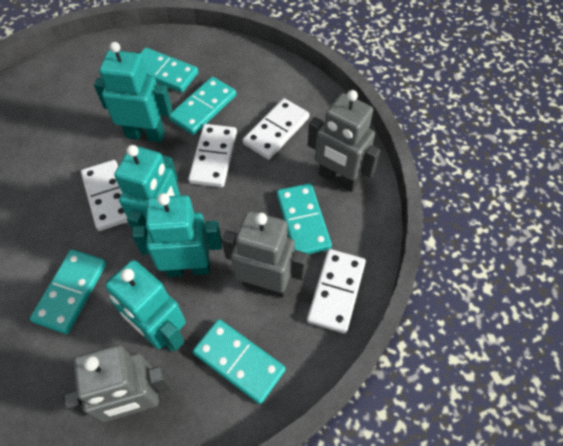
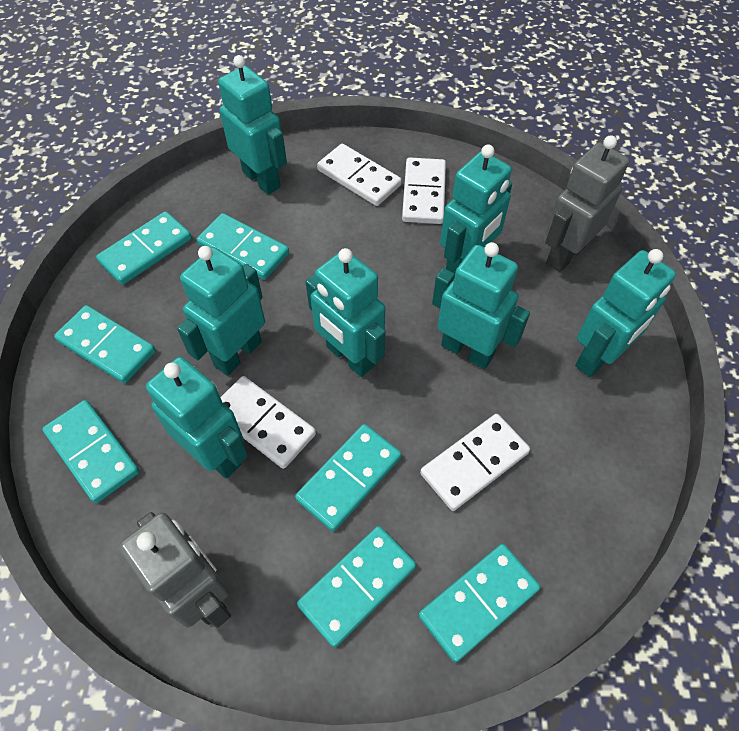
grey robot: 3 -> 2
turquoise domino: 5 -> 7
turquoise robot: 4 -> 7

